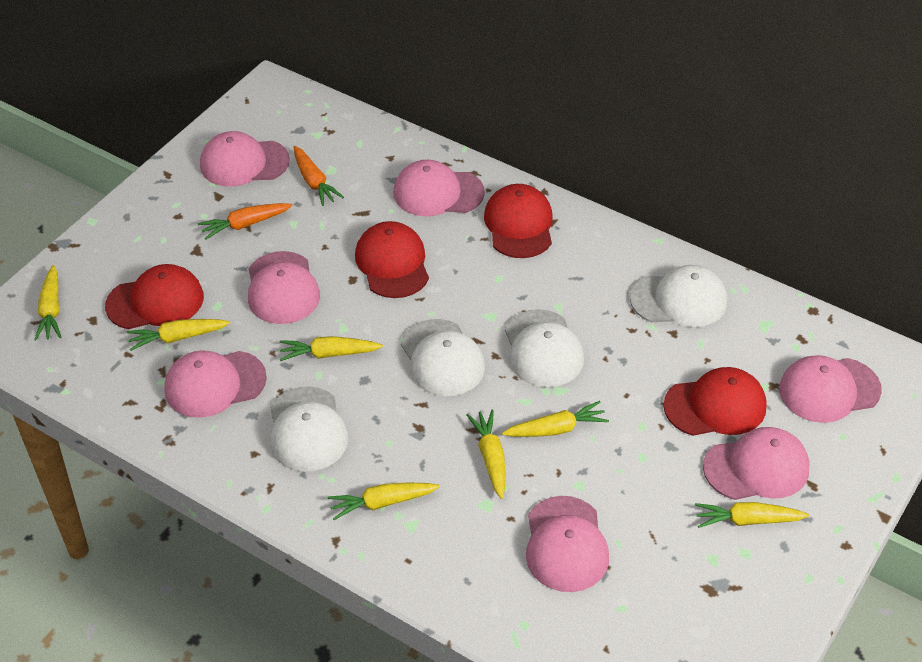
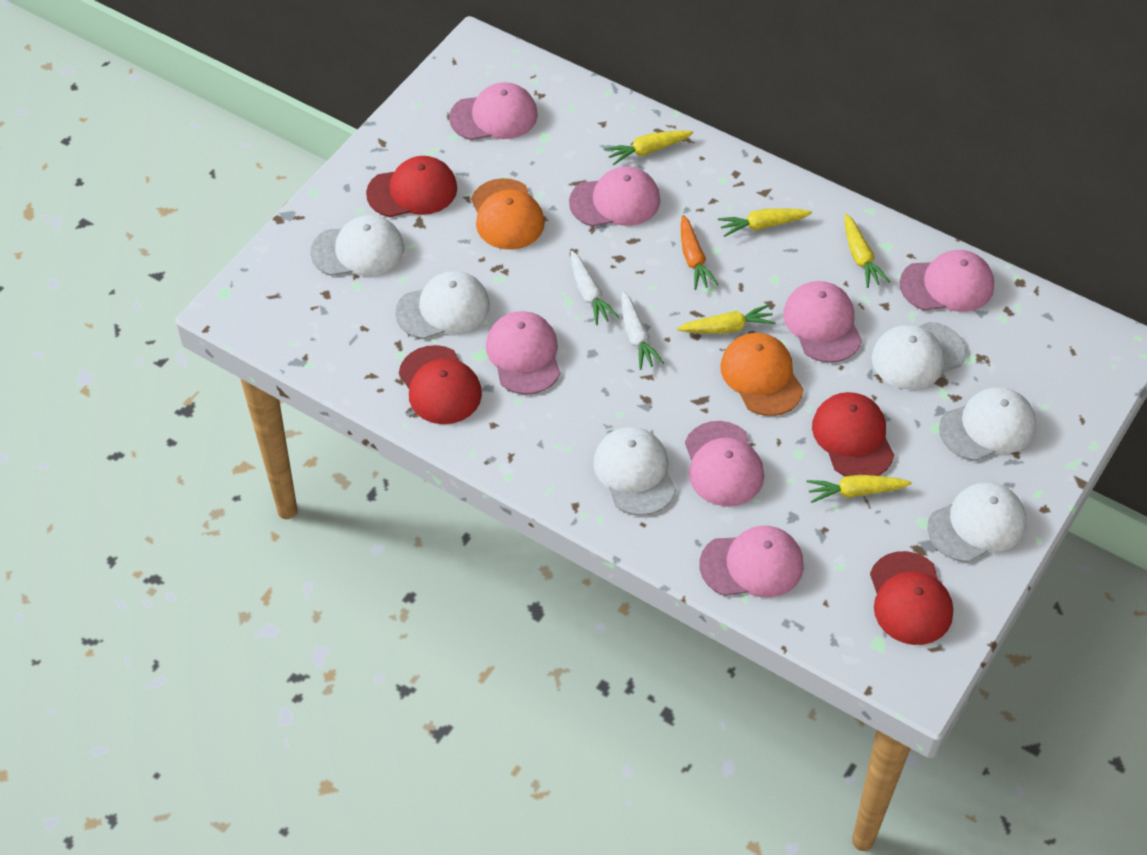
orange cap: 0 -> 2
orange carrot: 2 -> 1
white cap: 4 -> 6
white carrot: 0 -> 2
yellow carrot: 7 -> 5

